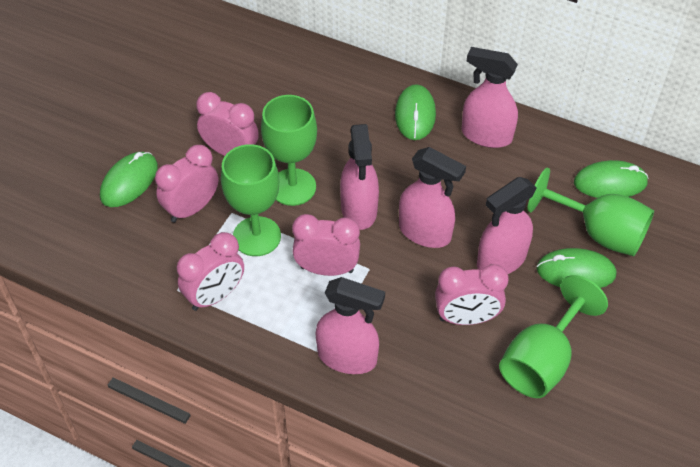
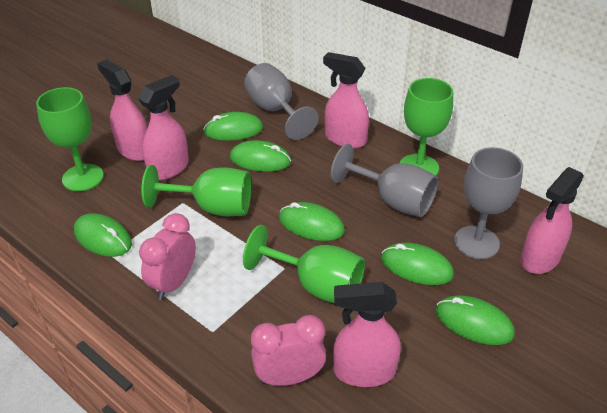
green mouse: 4 -> 6
grey goblet: 0 -> 3
pink clock: 5 -> 2

